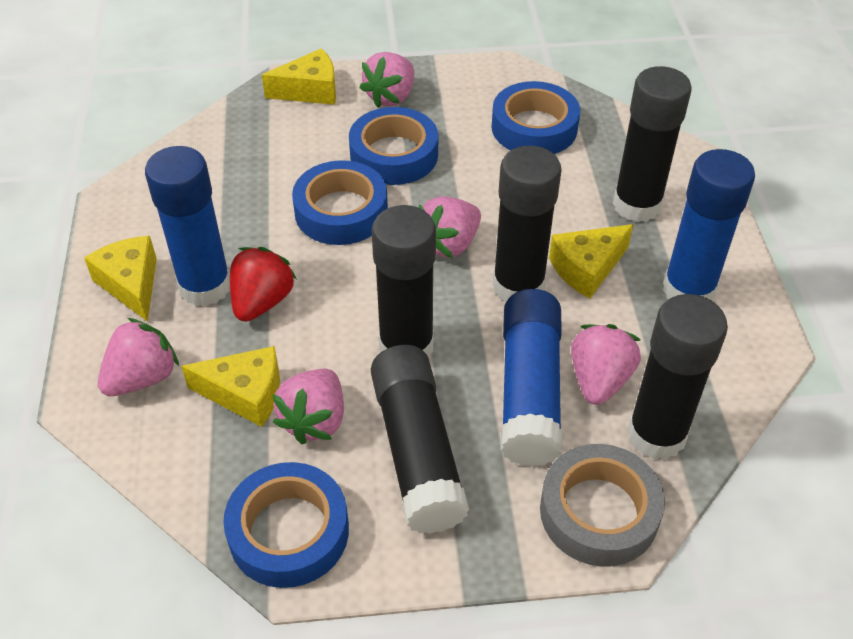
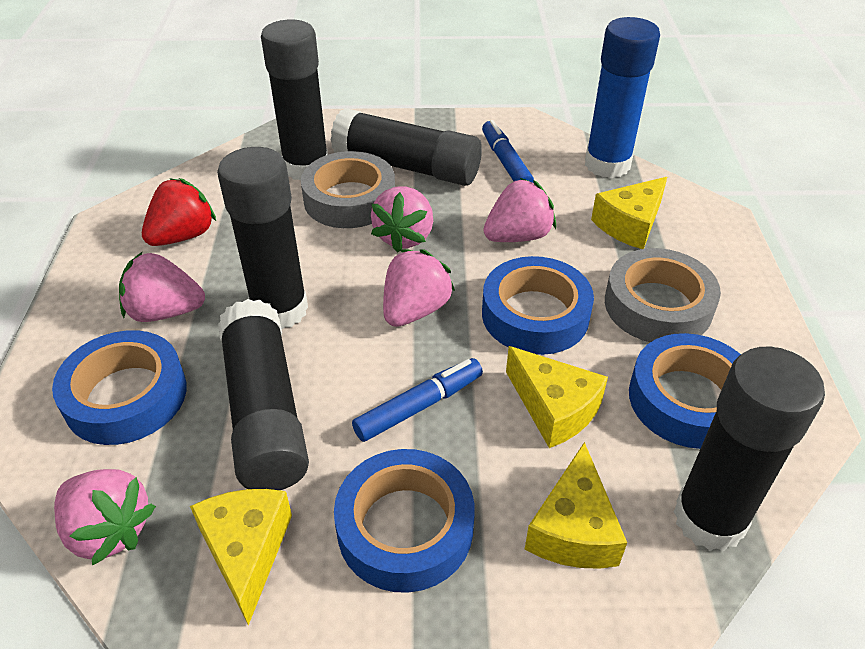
blue glue stick: 3 -> 1
blue marker: 0 -> 2
grey tape: 1 -> 2

